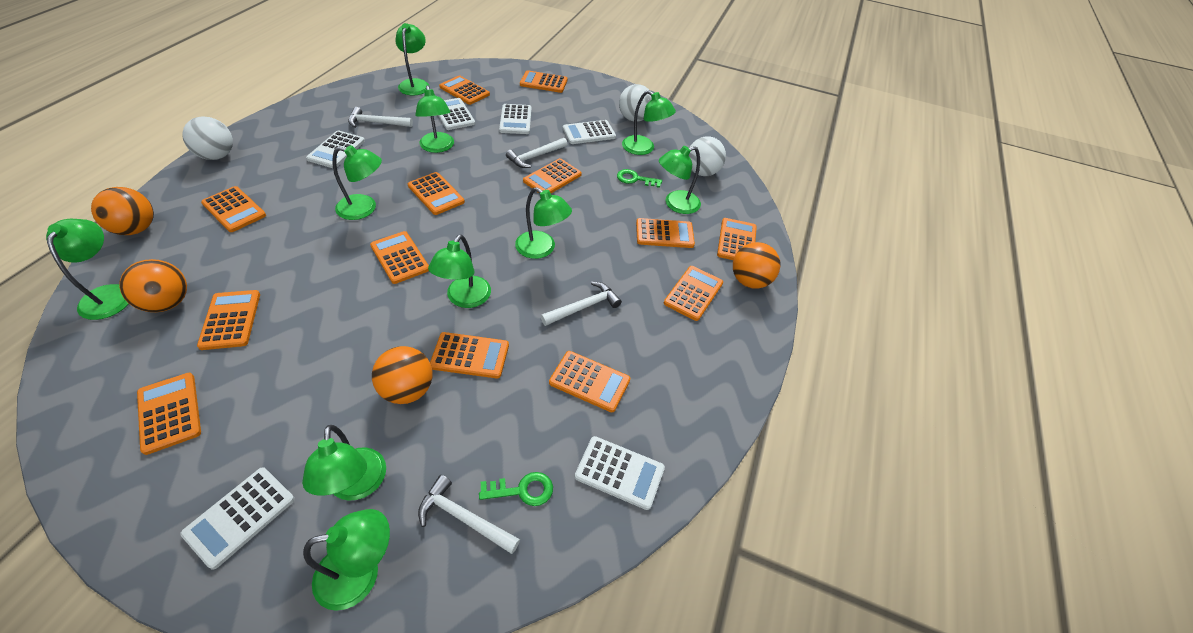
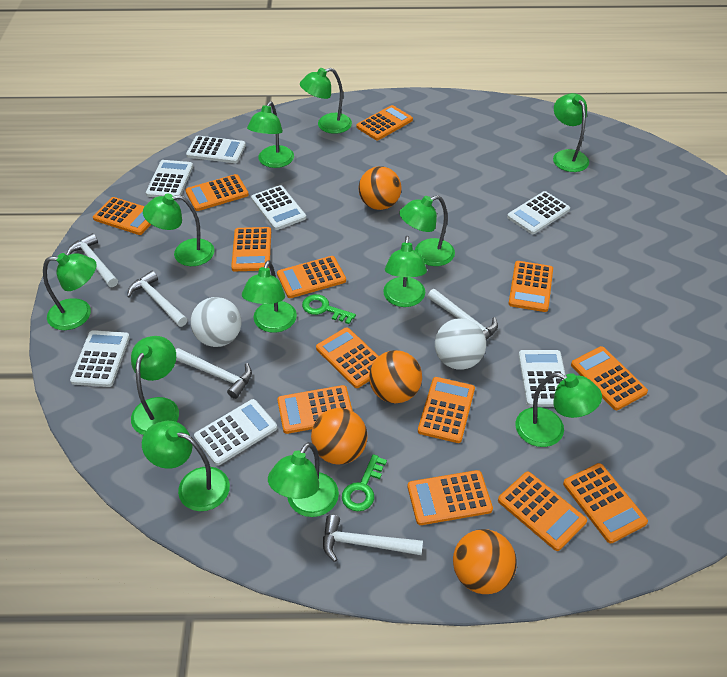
green lamp: 10 -> 12
white ball: 3 -> 2
white calculator: 6 -> 7
white hammer: 4 -> 5

